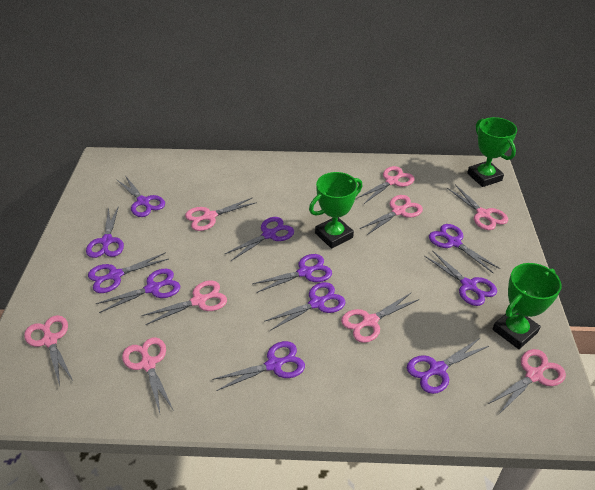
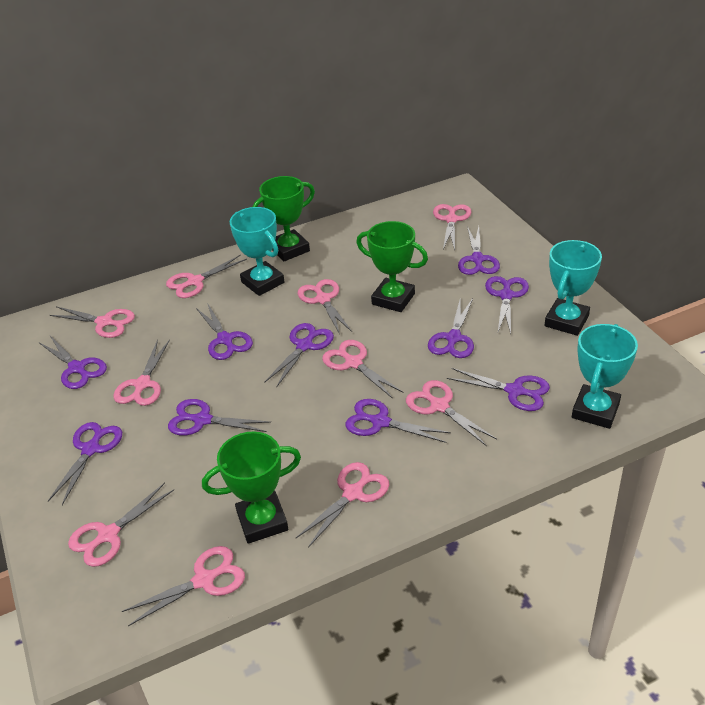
pink scissors: 9 -> 10
purple scissors: 11 -> 10
turquoise trophy: 0 -> 3

